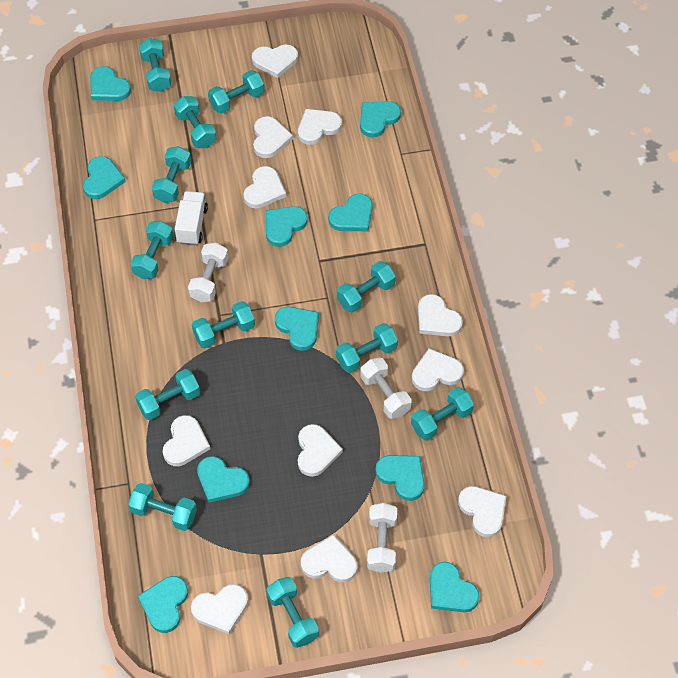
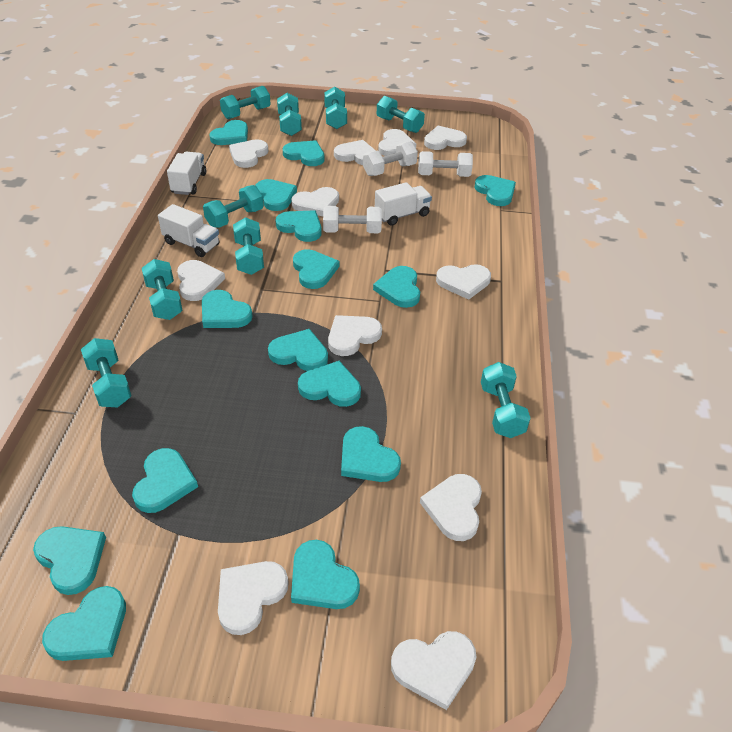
turquoise dumbbell: 12 -> 9
turquoise heart: 10 -> 15
white truck: 1 -> 3

